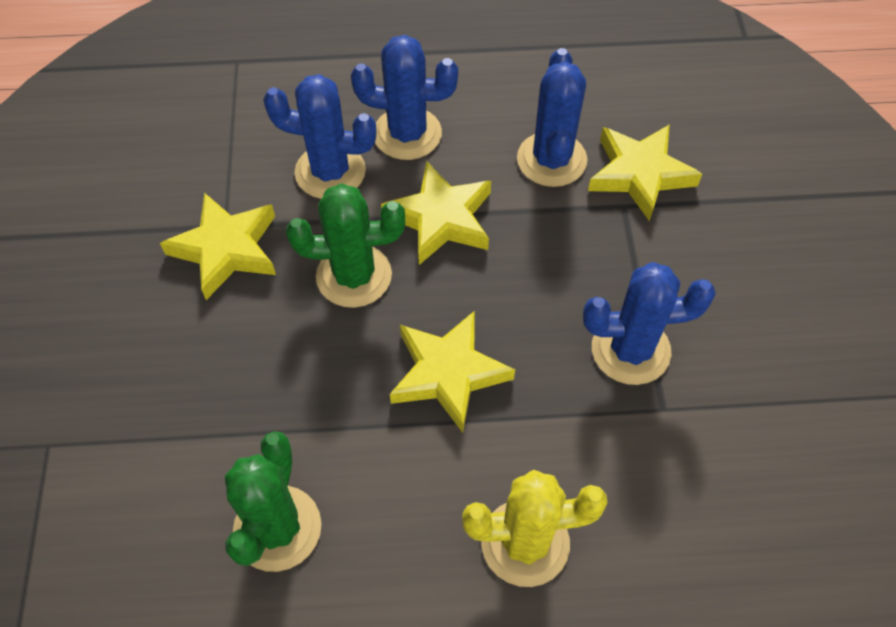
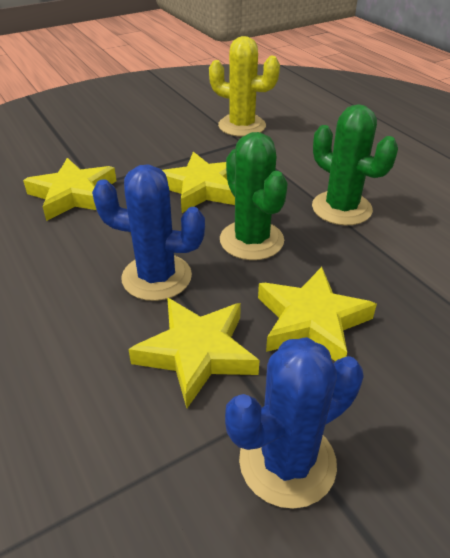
blue cactus: 4 -> 2

